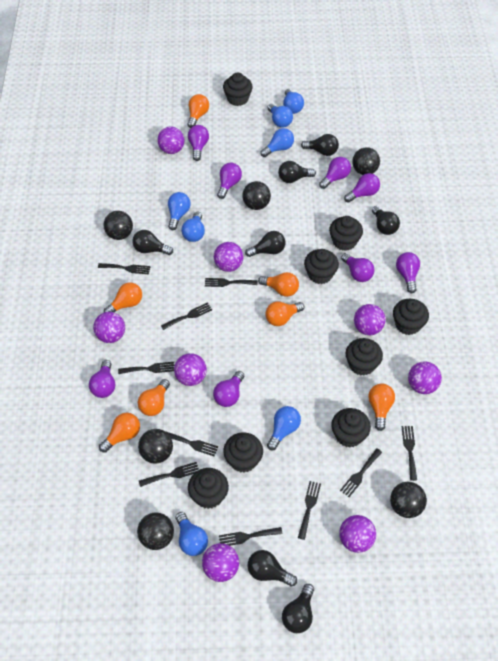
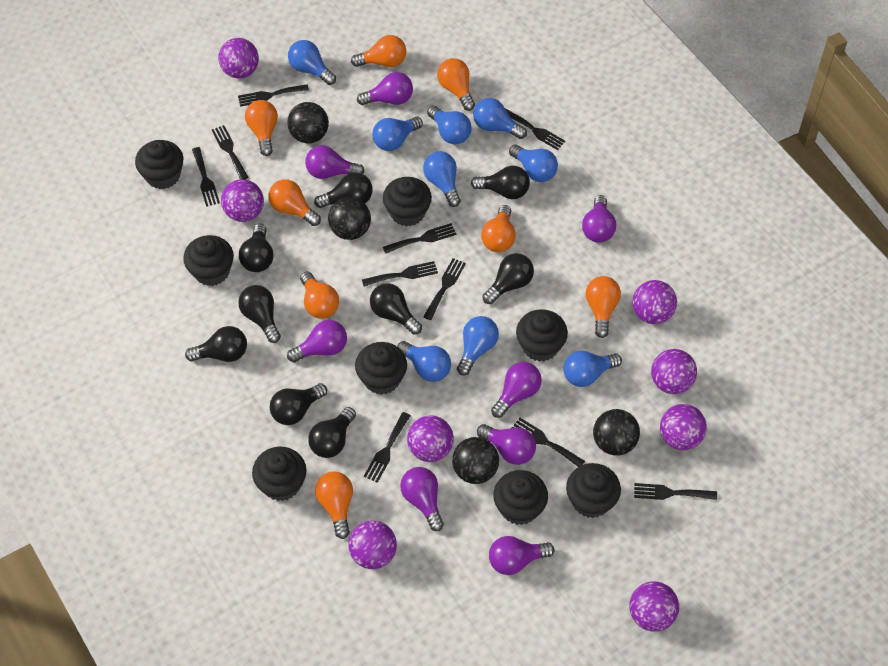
black ball: 6 -> 4
black light bulb: 7 -> 9
blue light bulb: 7 -> 9
orange light bulb: 7 -> 8

